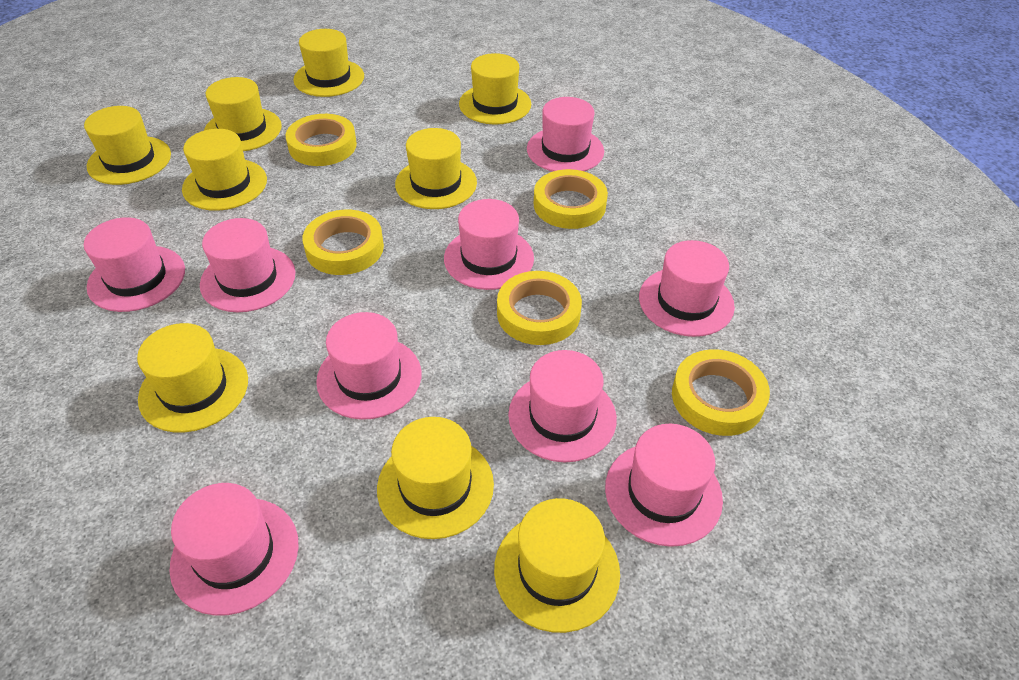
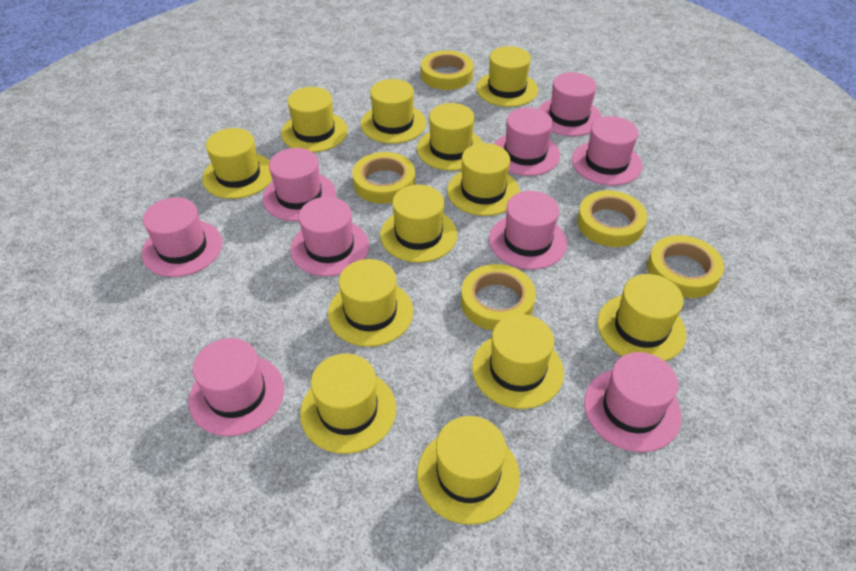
yellow hat: 9 -> 12

